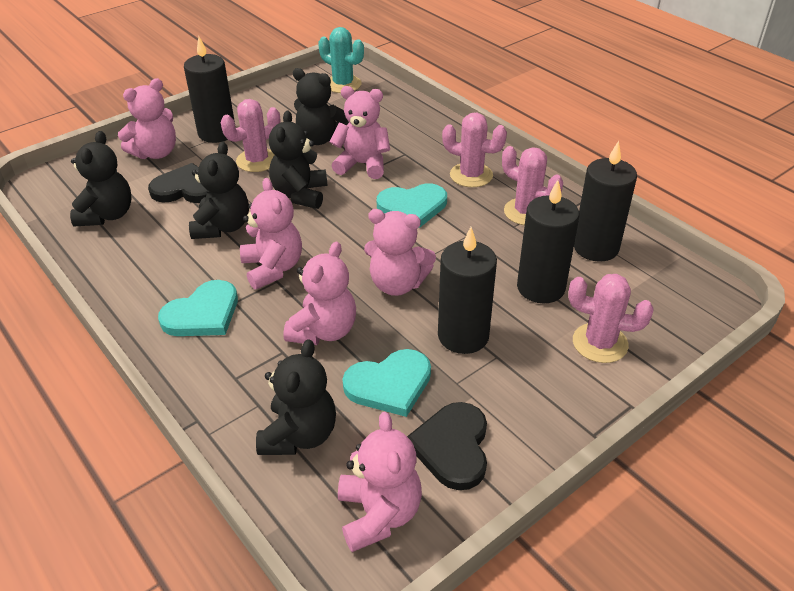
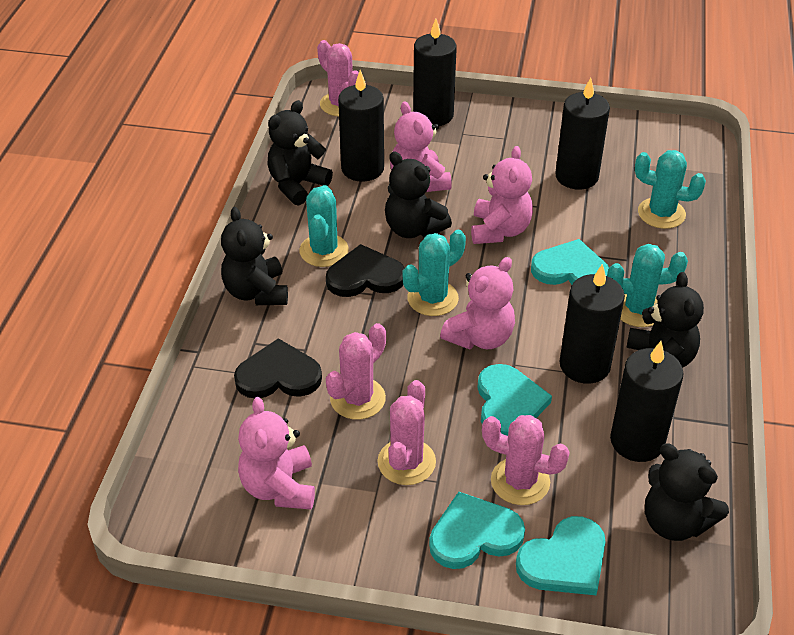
black candle: 4 -> 5
pink teddy bear: 6 -> 4
turquoise cactus: 1 -> 4
turquoise heart: 3 -> 4

